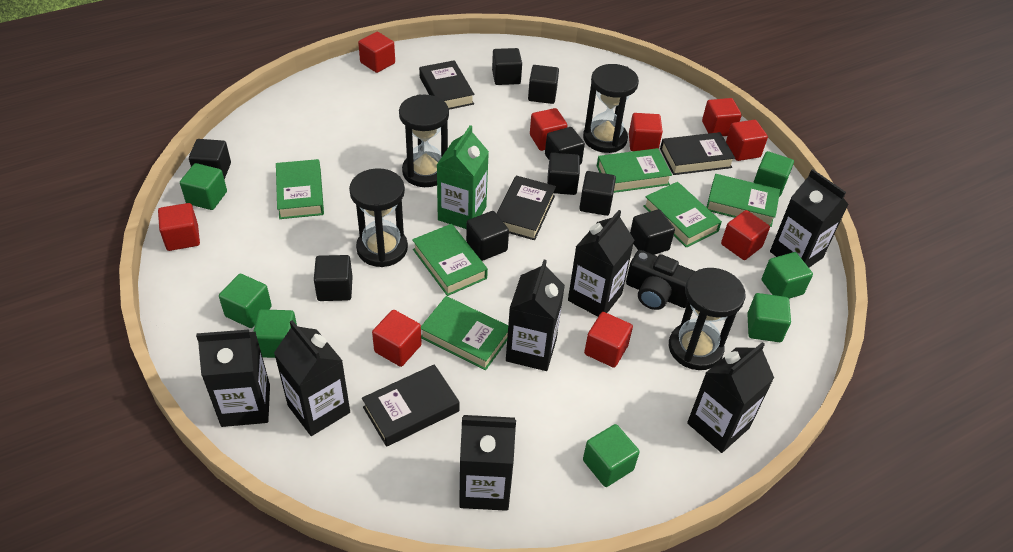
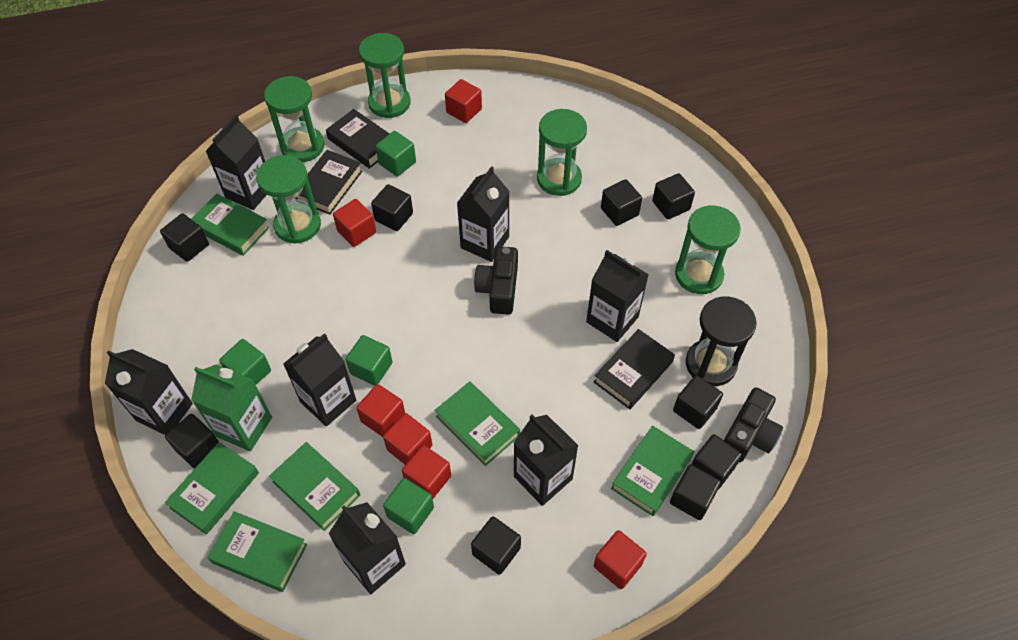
black book: 4 -> 3
black camera: 1 -> 2
black hourglass: 4 -> 1
green cube: 7 -> 4
green hourglass: 0 -> 5
red cube: 9 -> 6

